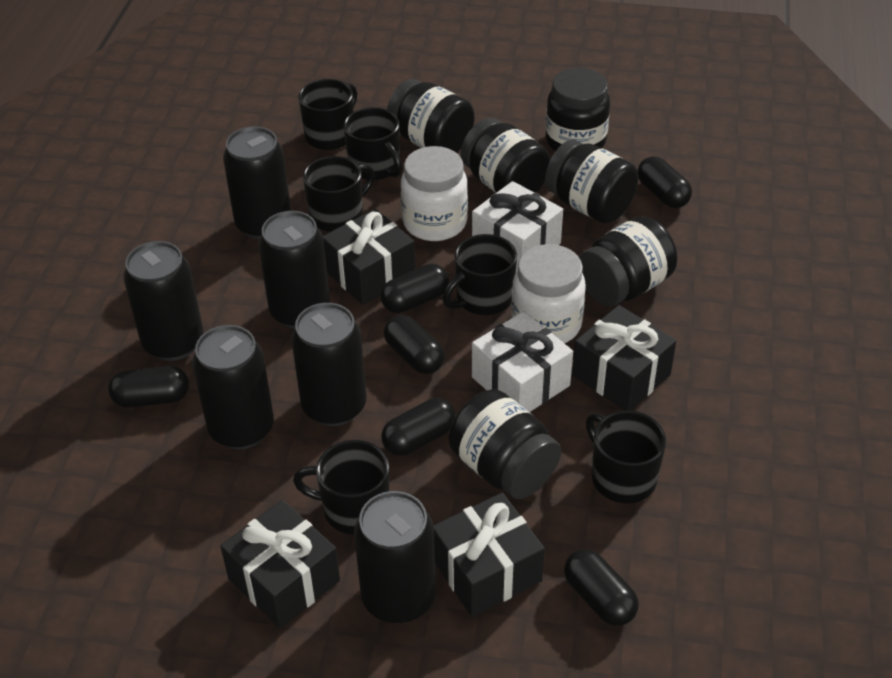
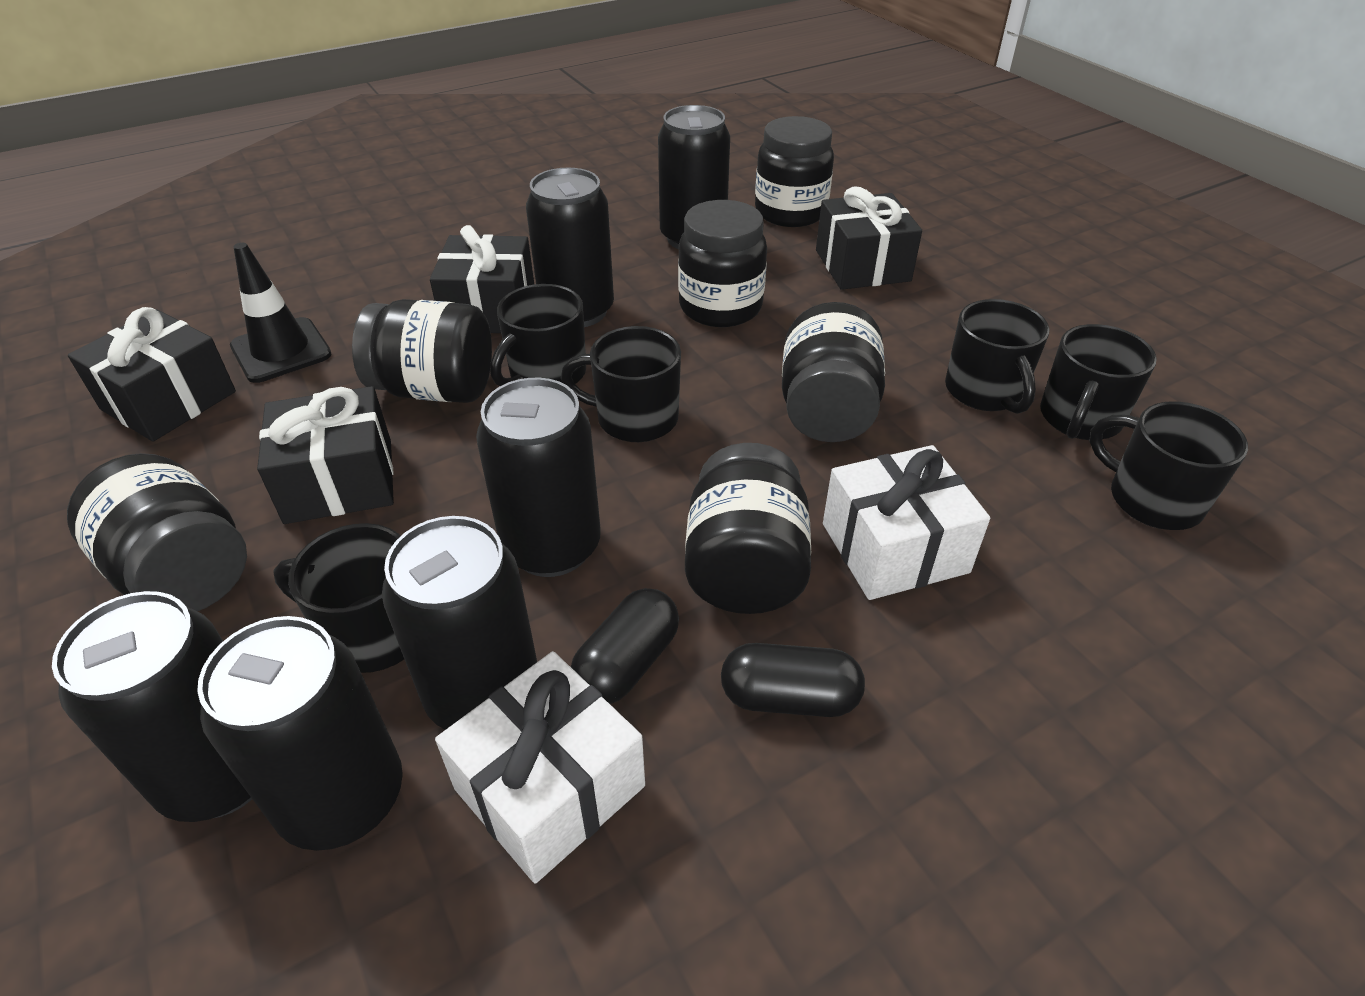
black capsule: 6 -> 2
black traffic cone: 0 -> 1
white jar: 2 -> 0

